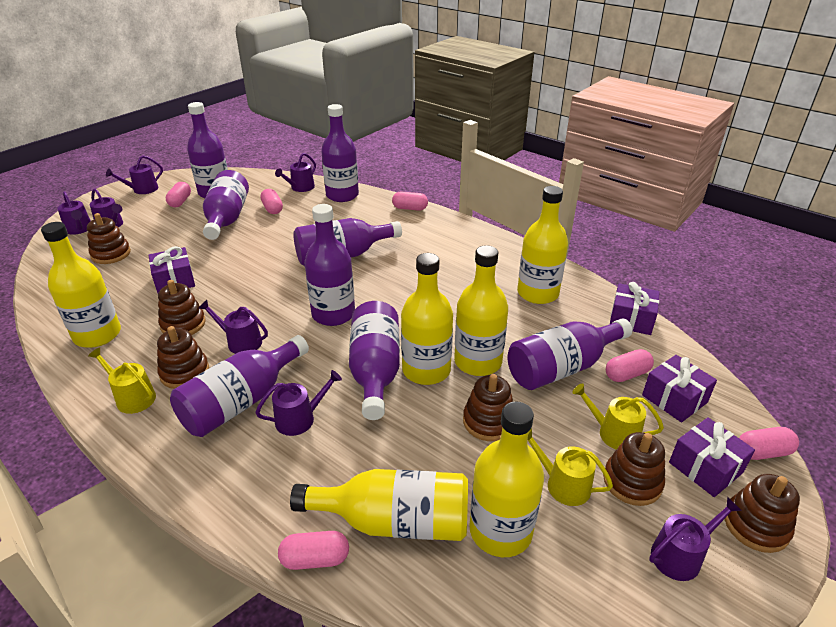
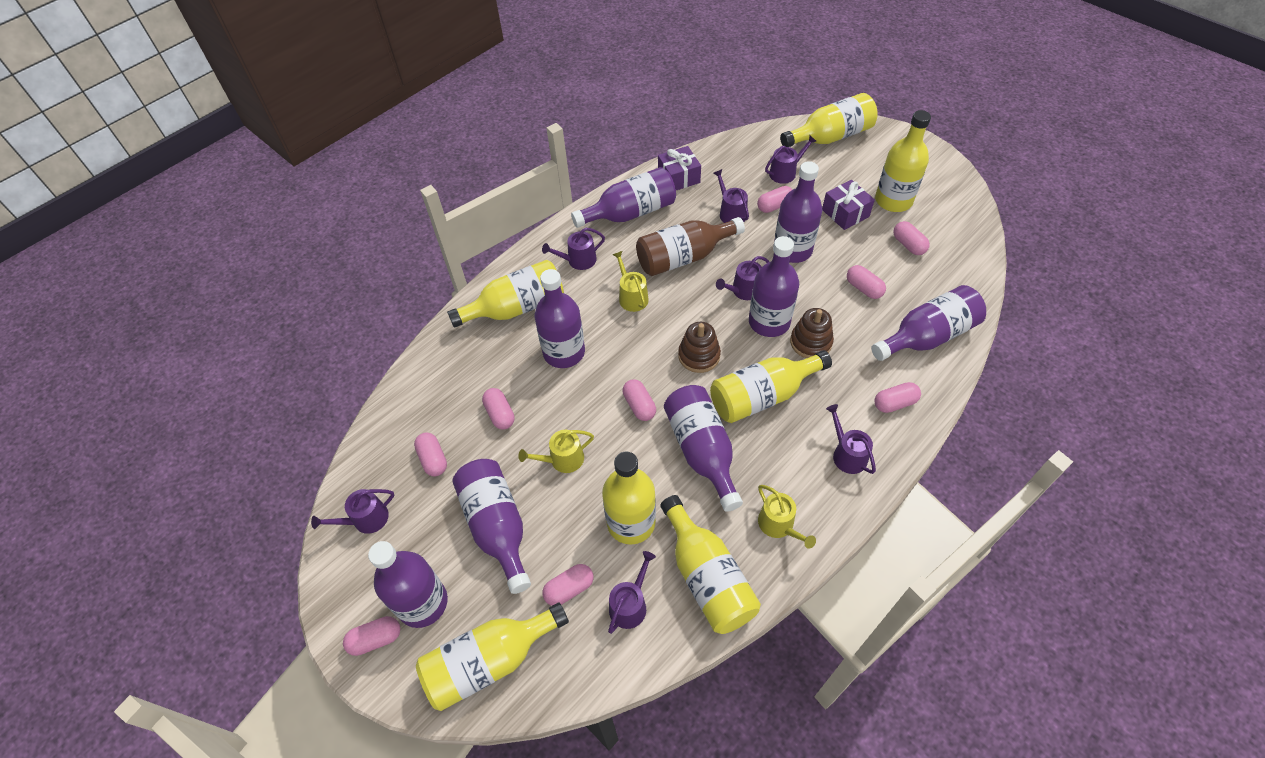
brown bottle: 0 -> 1
brown stacking toy: 6 -> 2
pink capsule: 6 -> 9
purple gift: 4 -> 2
yellow bottle: 6 -> 7

